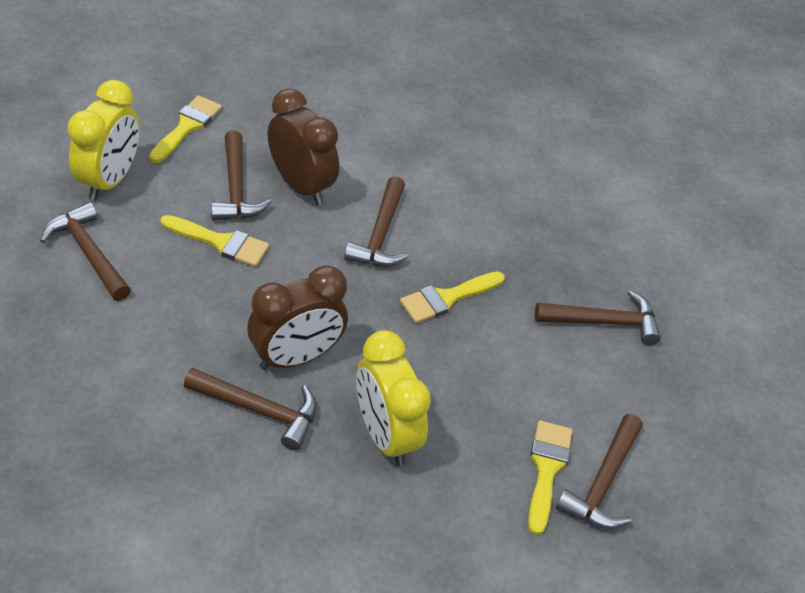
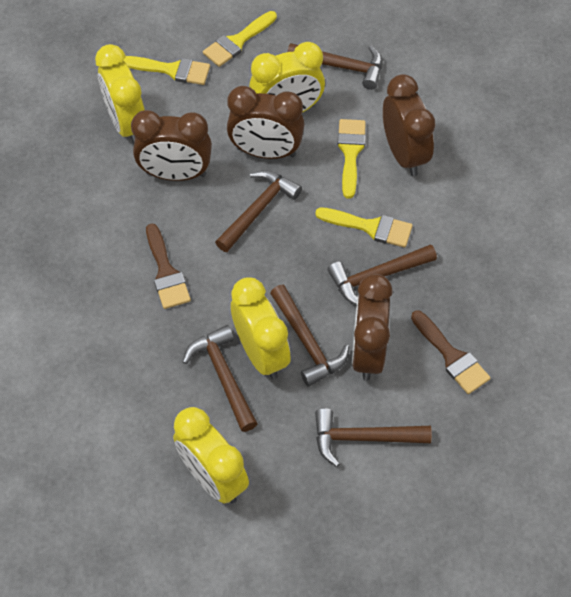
brown brush: 0 -> 2
brown clock: 2 -> 4
yellow clock: 2 -> 4

